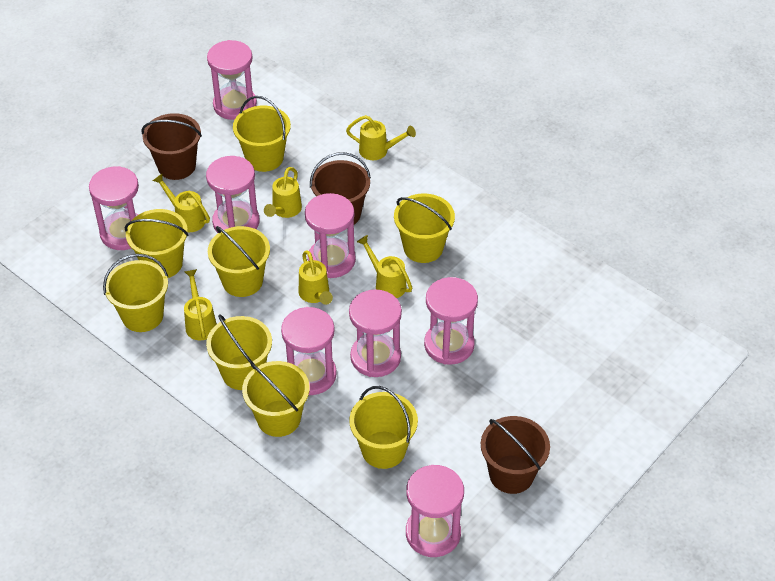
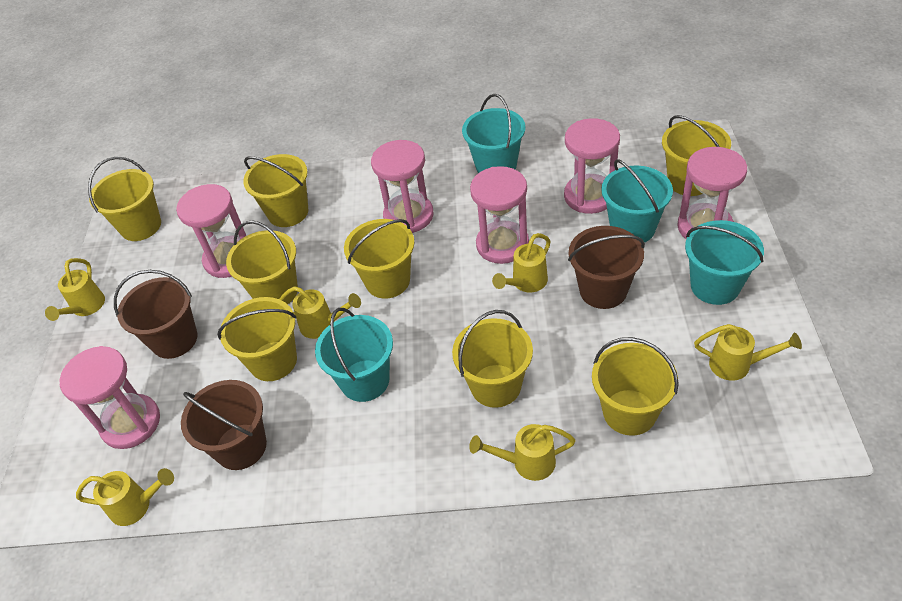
pink hourglass: 8 -> 6
turquoise bucket: 0 -> 4

